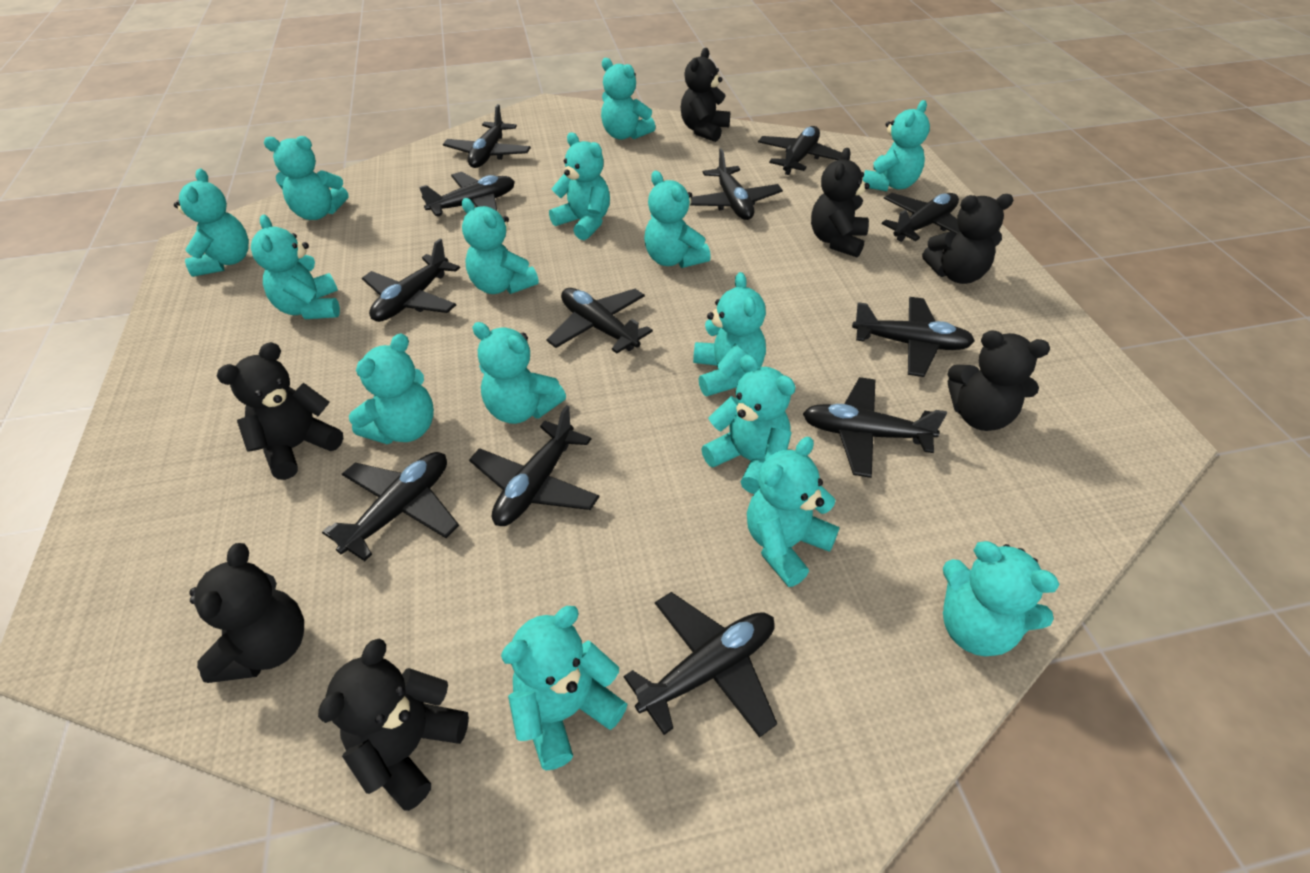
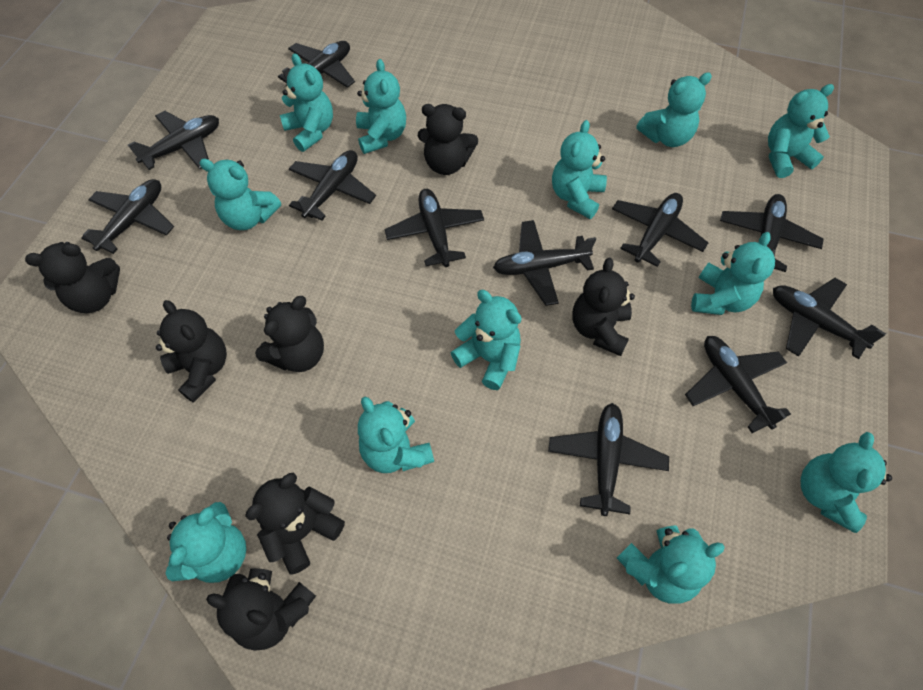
black plane: 12 -> 11
turquoise teddy bear: 15 -> 12

